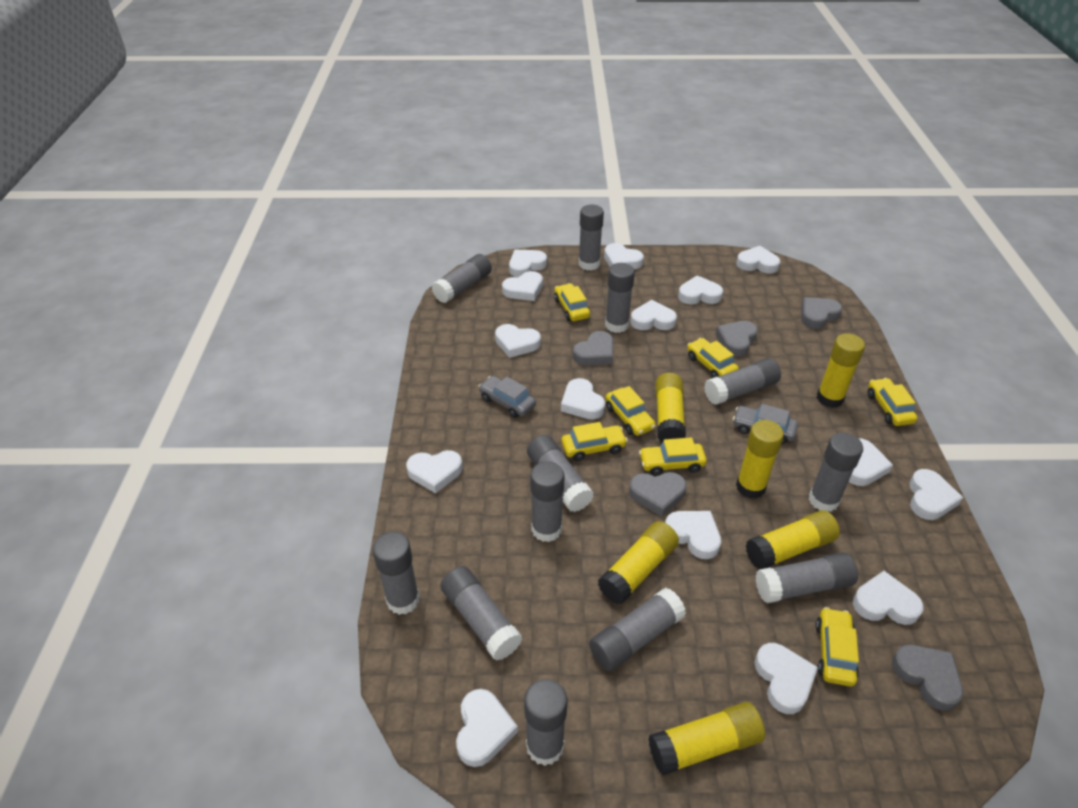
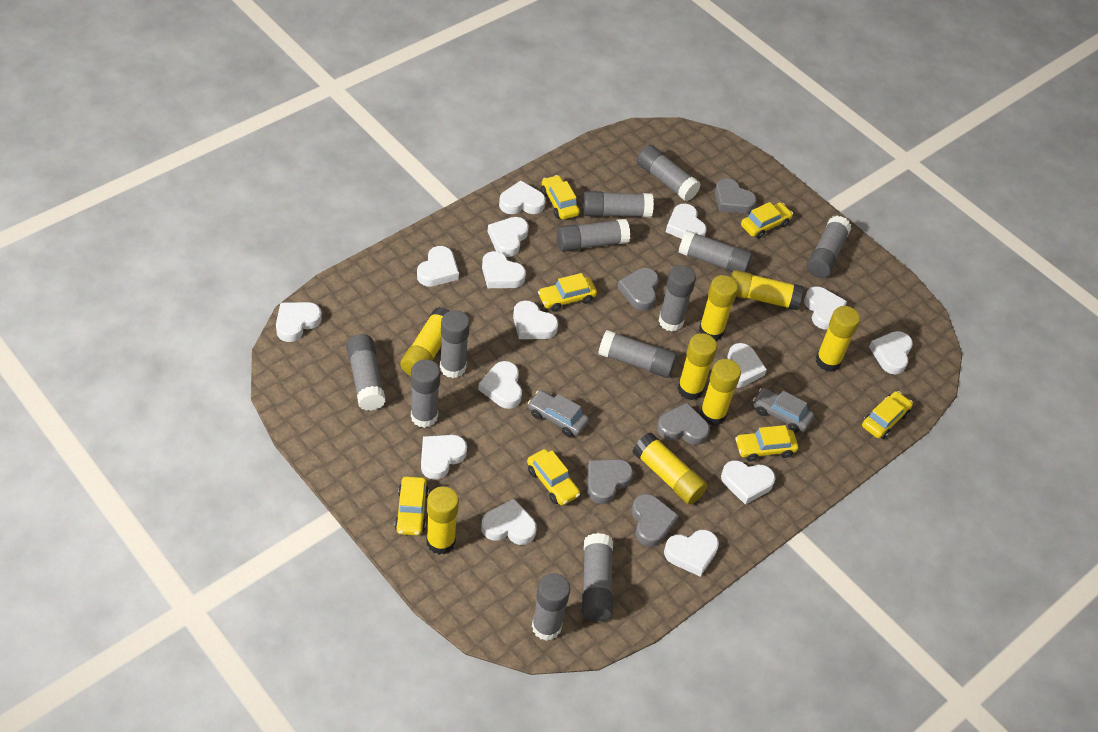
yellow glue stick: 6 -> 8

